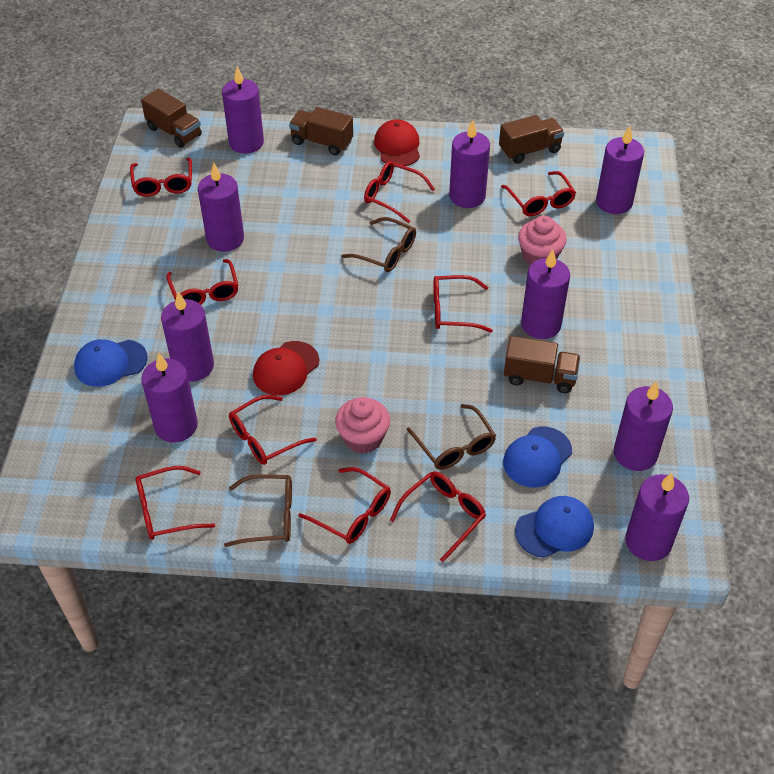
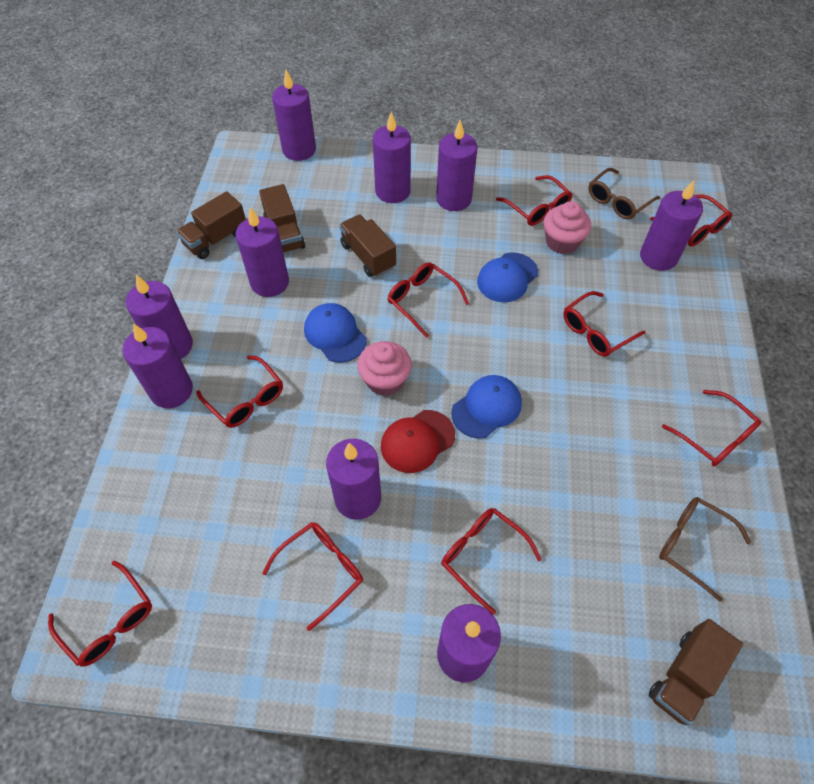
brown glasses: 3 -> 2
red cap: 2 -> 1

